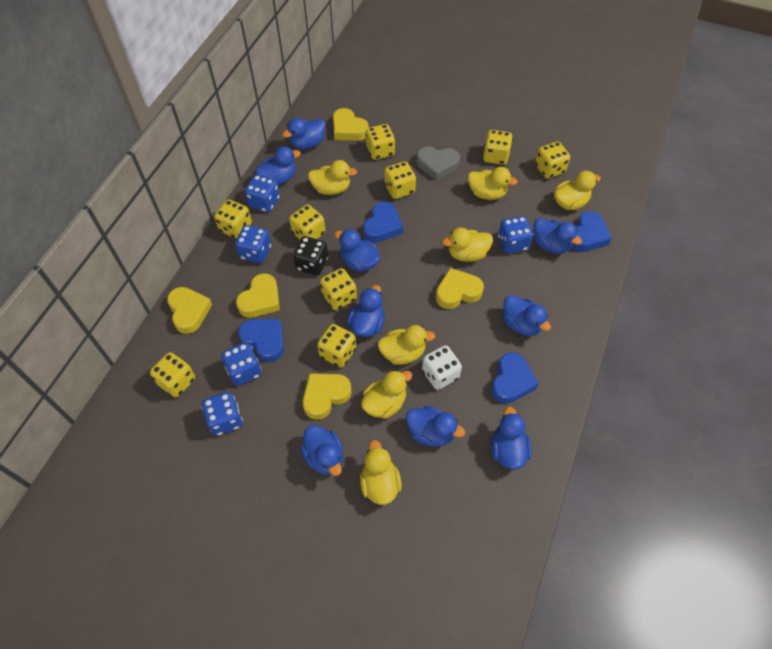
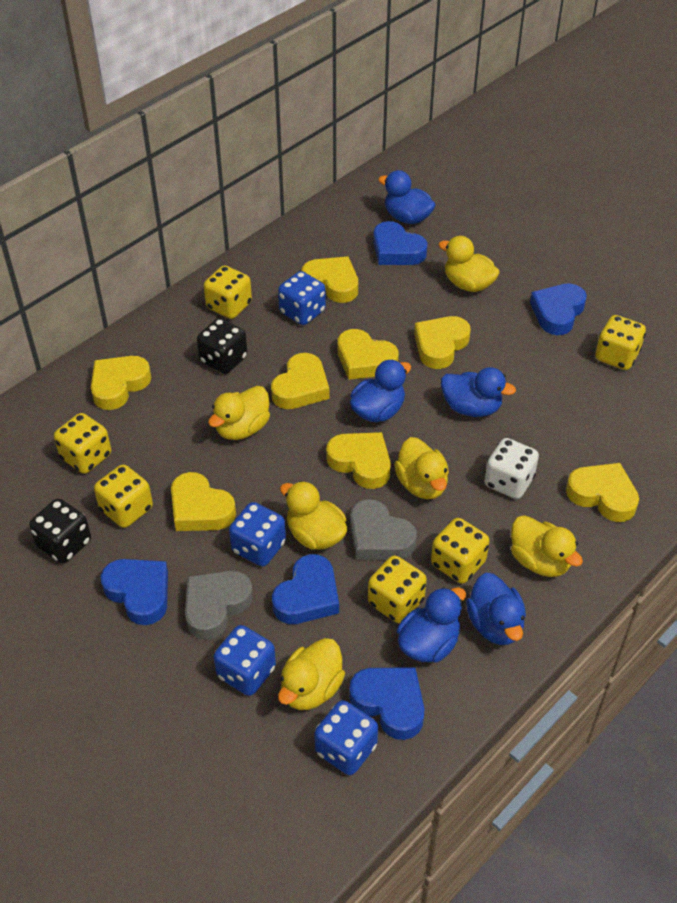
black dice: 1 -> 2
blue dice: 5 -> 4
blue duck: 9 -> 5
blue heart: 4 -> 5
grey heart: 1 -> 2
yellow dice: 9 -> 6
yellow duck: 7 -> 6
yellow heart: 5 -> 8

